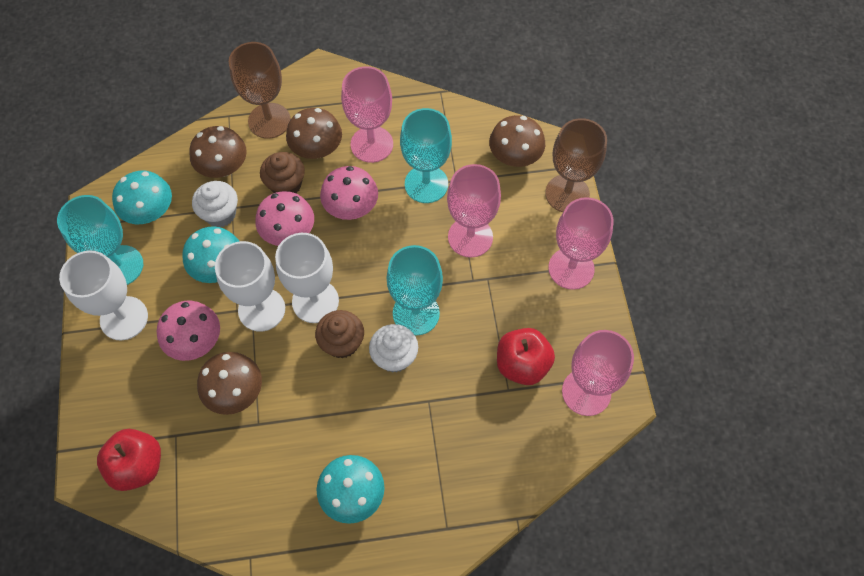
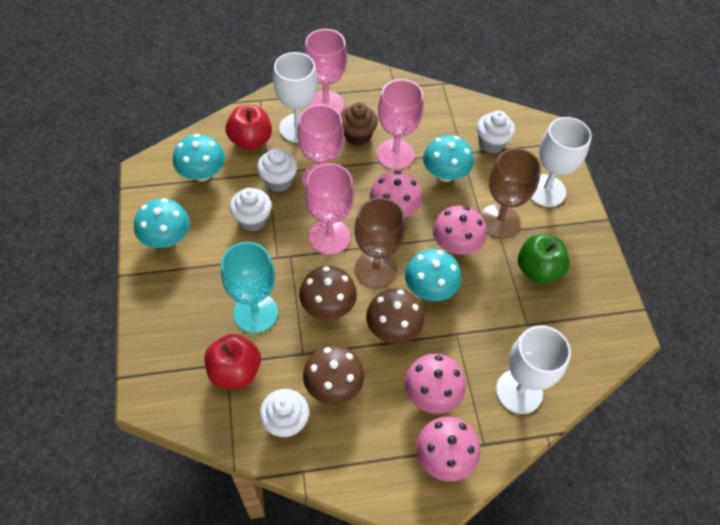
brown cupcake: 2 -> 1
brown mushroom: 4 -> 3
green apple: 0 -> 1
pink mushroom: 3 -> 4
turquoise goblet: 3 -> 1
turquoise mushroom: 3 -> 4
white cupcake: 2 -> 4

